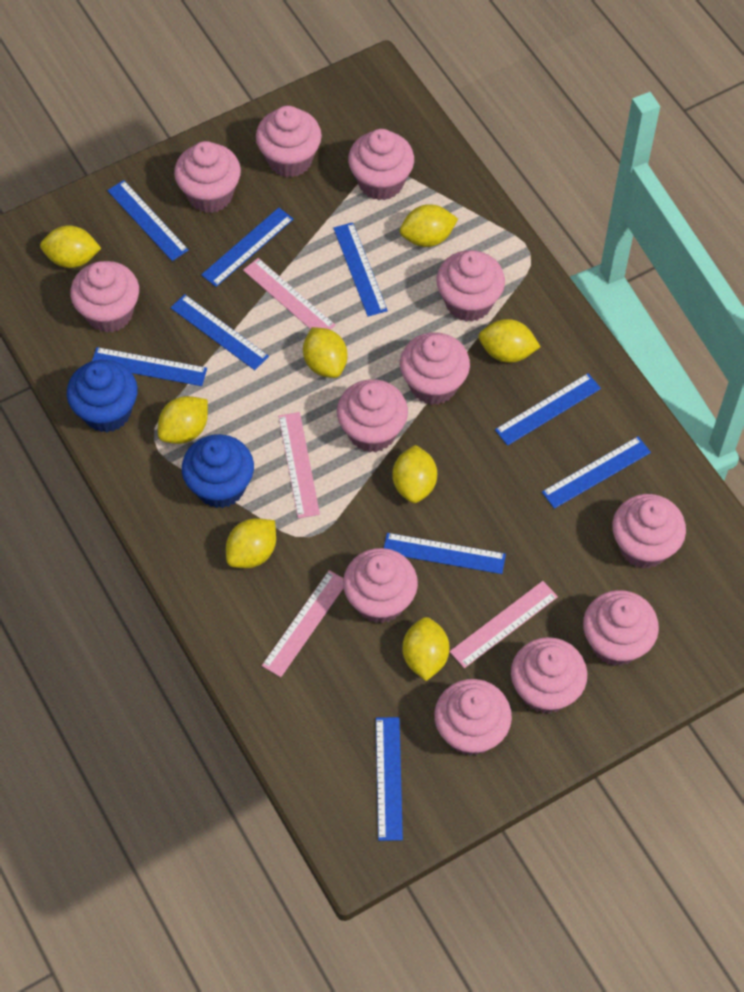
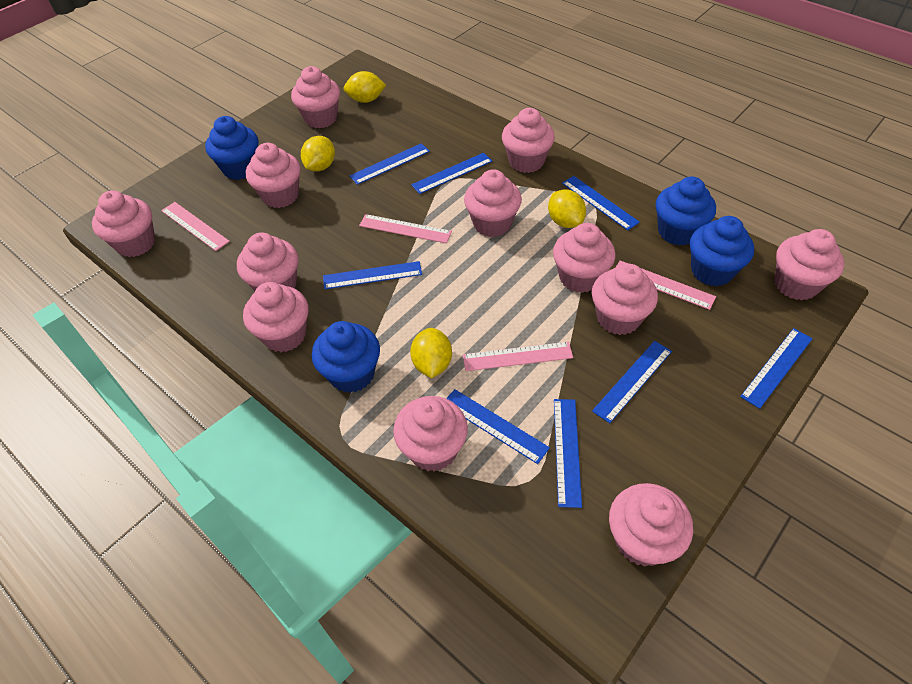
blue cupcake: 2 -> 4
blue ruler: 9 -> 8
yellow lemon: 8 -> 4

